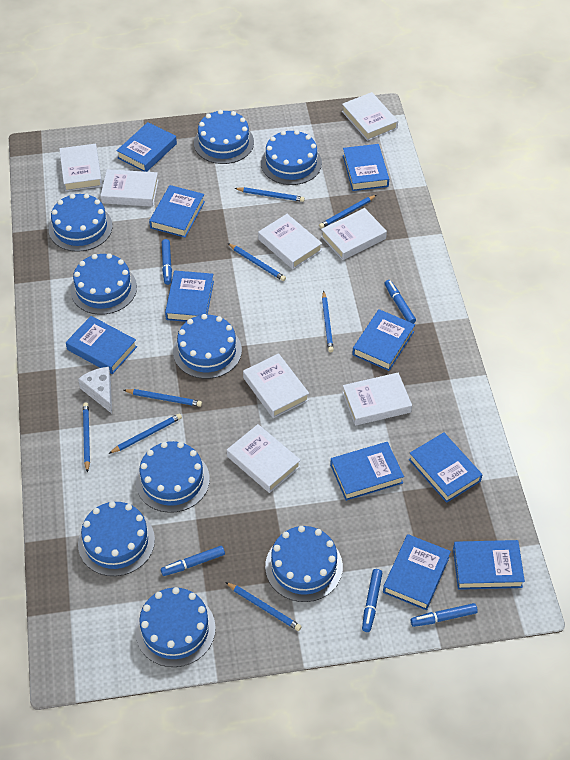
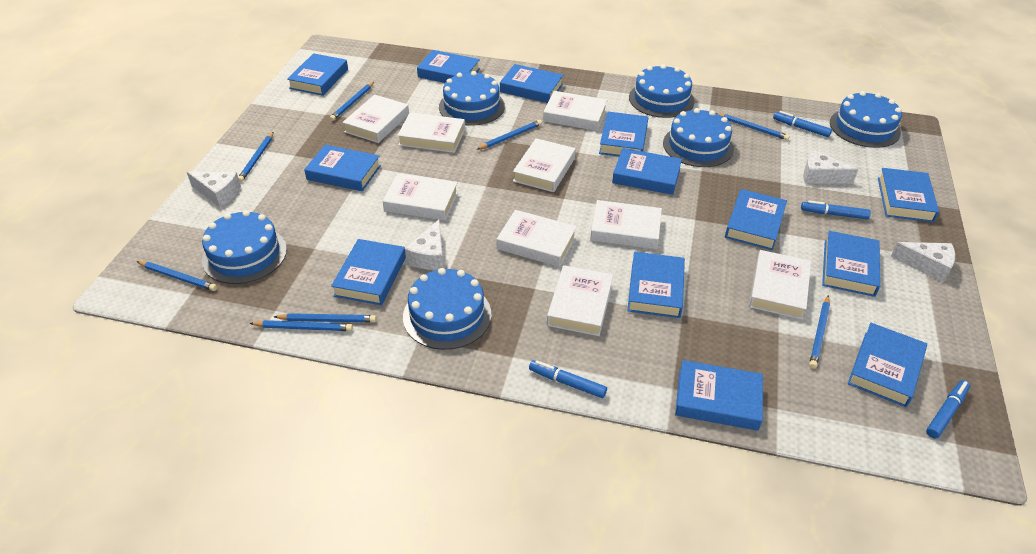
blue book: 10 -> 13
blue cake: 9 -> 6
blue marker: 5 -> 4
white book: 8 -> 9
white cheese: 1 -> 4

